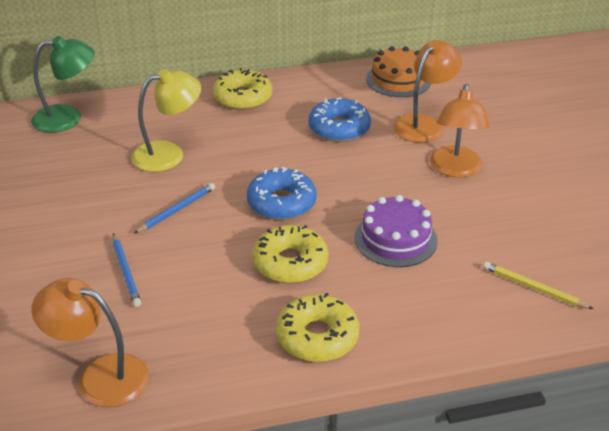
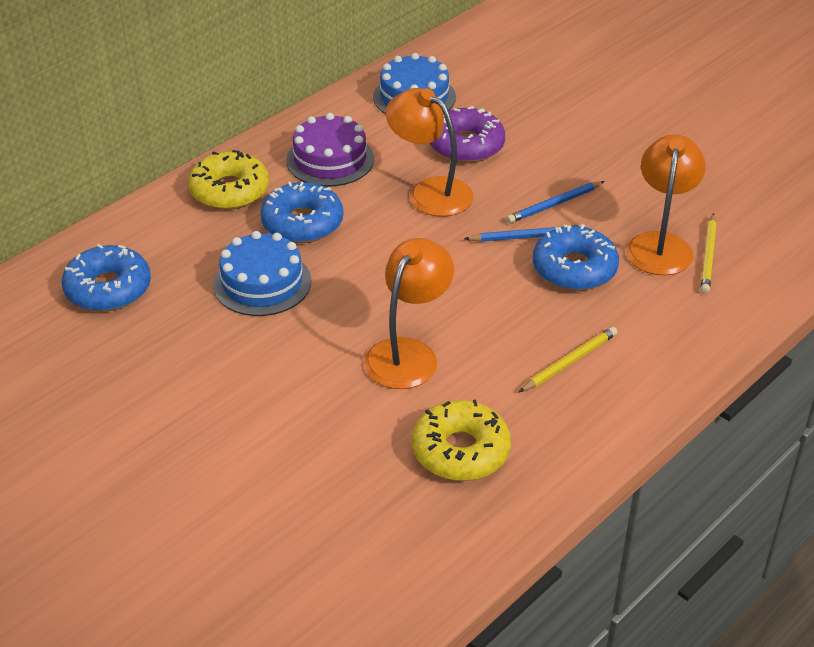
blue cake: 0 -> 2
blue donut: 2 -> 3
green lamp: 1 -> 0
orange cake: 1 -> 0
purple donut: 0 -> 1
yellow donut: 3 -> 2
yellow lamp: 1 -> 0
yellow pencil: 1 -> 2

